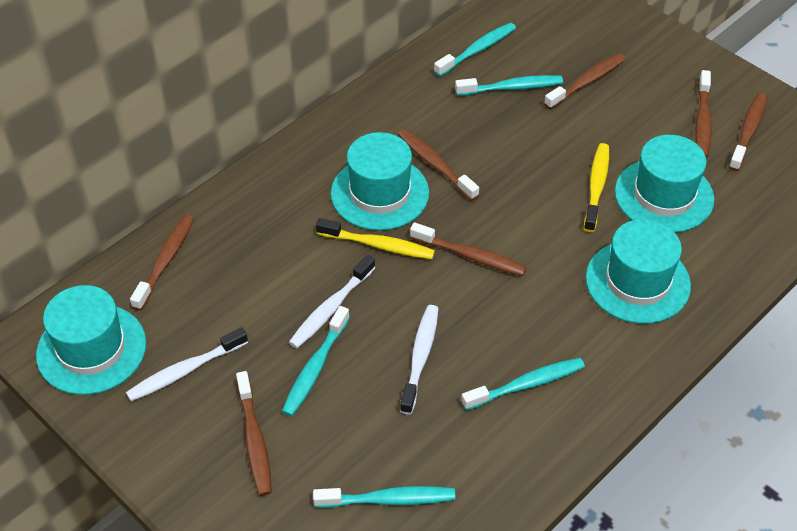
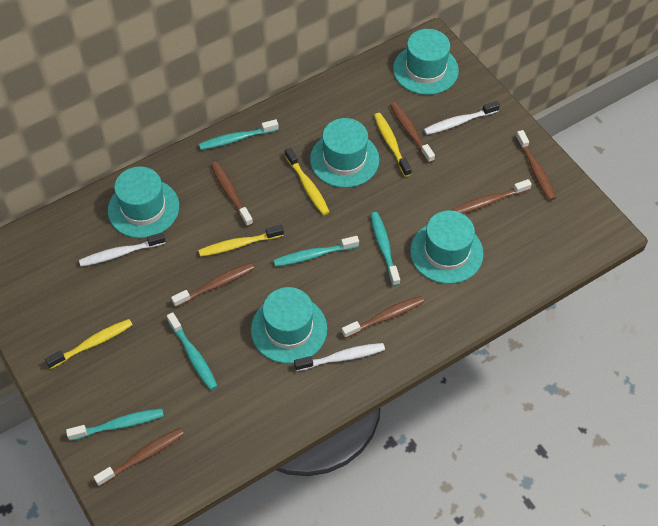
turquoise hat: 4 -> 5
yellow toothbrush: 2 -> 4

